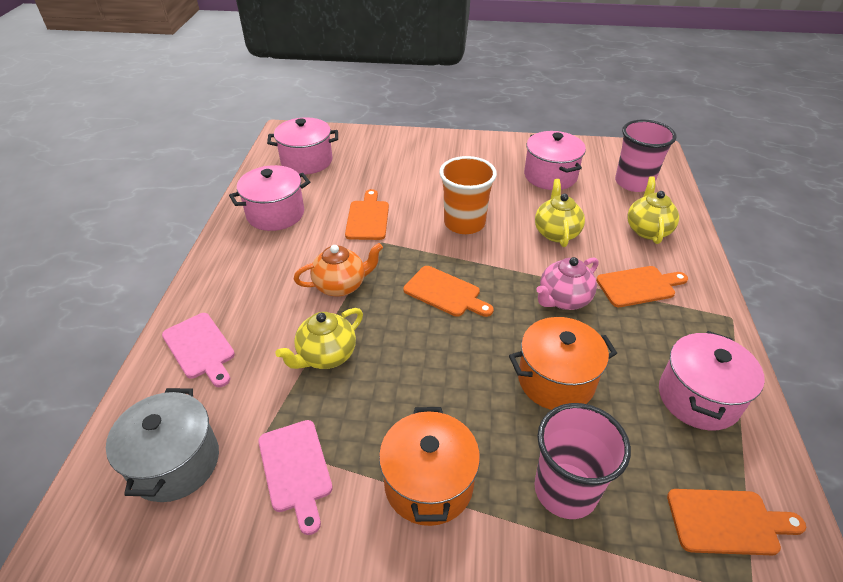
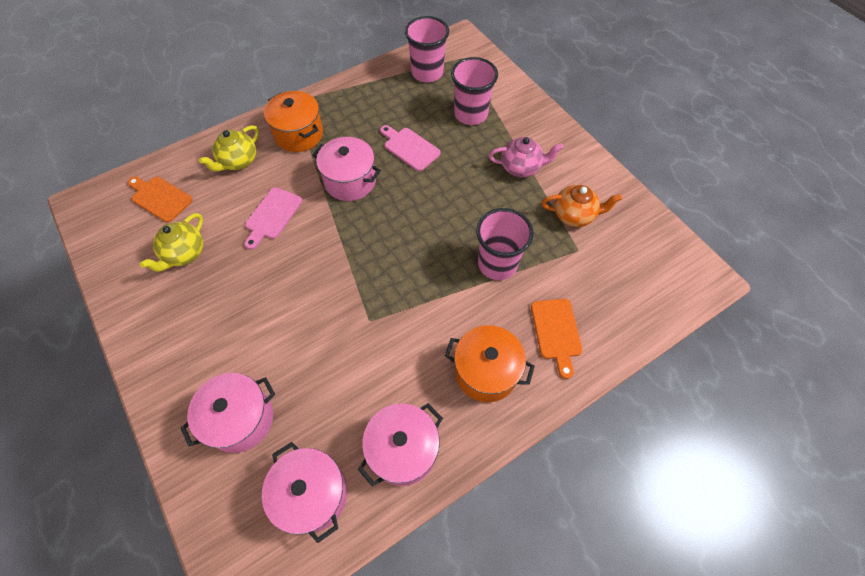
grey pot: 1 -> 0
orange cup: 1 -> 0
orange cutting board: 4 -> 2
pink cup: 2 -> 3
yellow teapot: 3 -> 2

